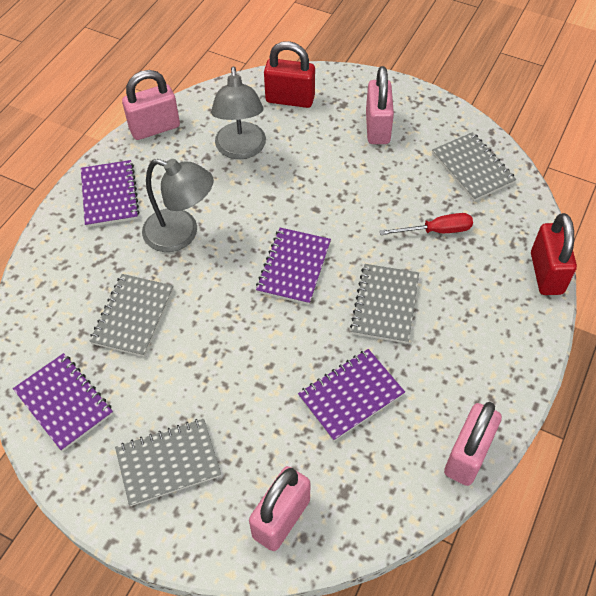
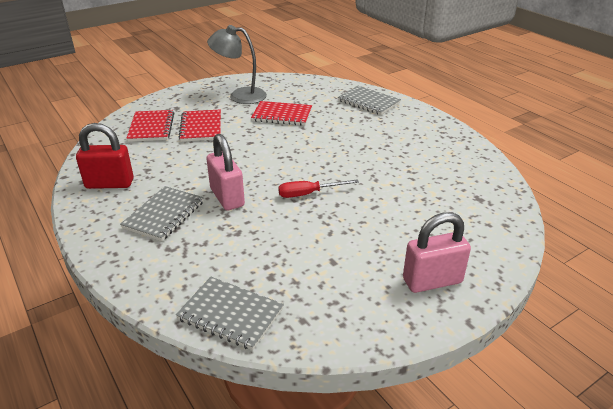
grey lamp: 2 -> 1
grey notebook: 4 -> 3
pink padlock: 4 -> 2
purple notebook: 4 -> 0
red notebook: 0 -> 3
red padlock: 2 -> 1

